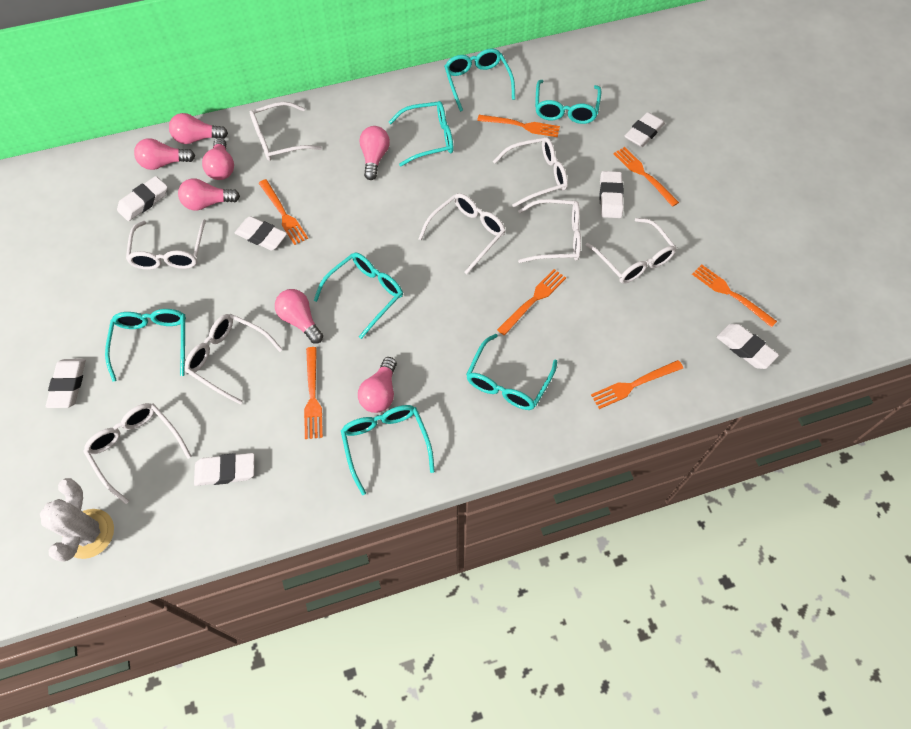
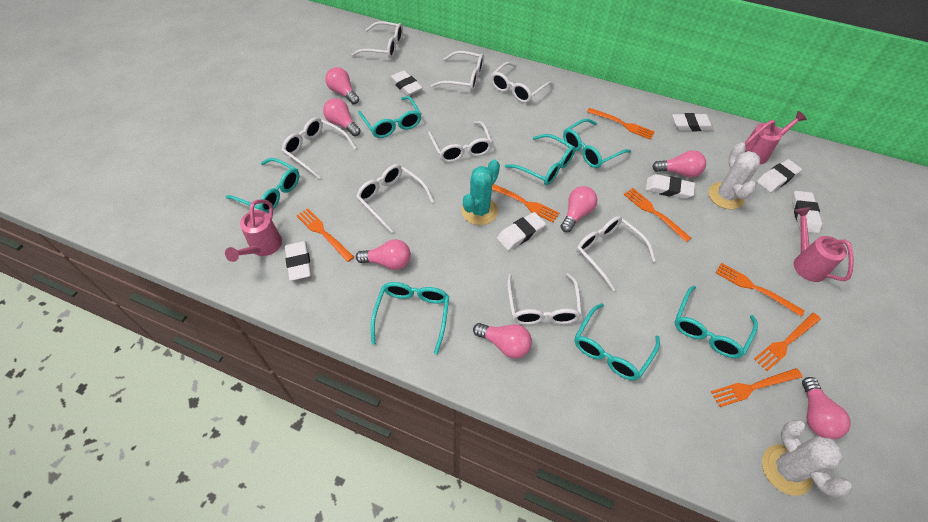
pink watering can: 0 -> 3
turquoise cactus: 0 -> 1
white cactus: 1 -> 2

